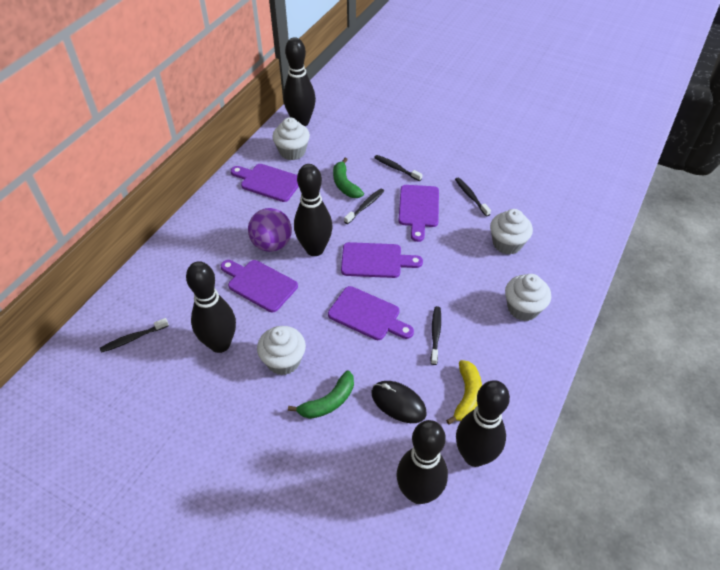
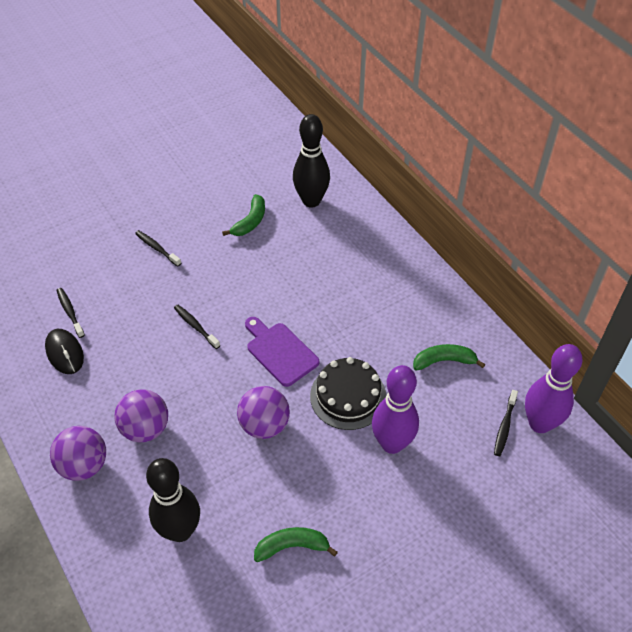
black bowling pin: 5 -> 2
black cake: 0 -> 1
black toothbrush: 5 -> 4
green banana: 2 -> 3
purple ball: 1 -> 3
purple bowling pin: 0 -> 2
purple cutting board: 5 -> 1
white cupcake: 4 -> 0
yellow banana: 1 -> 0

